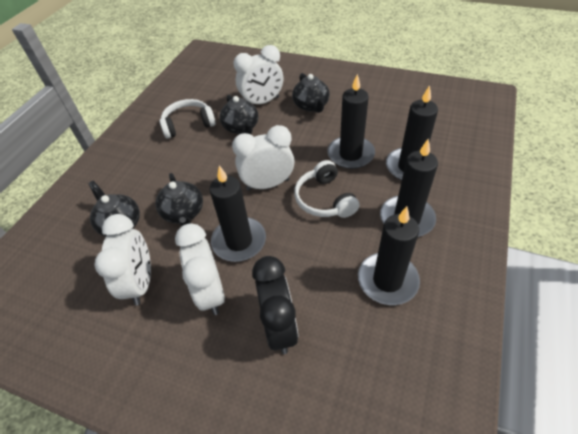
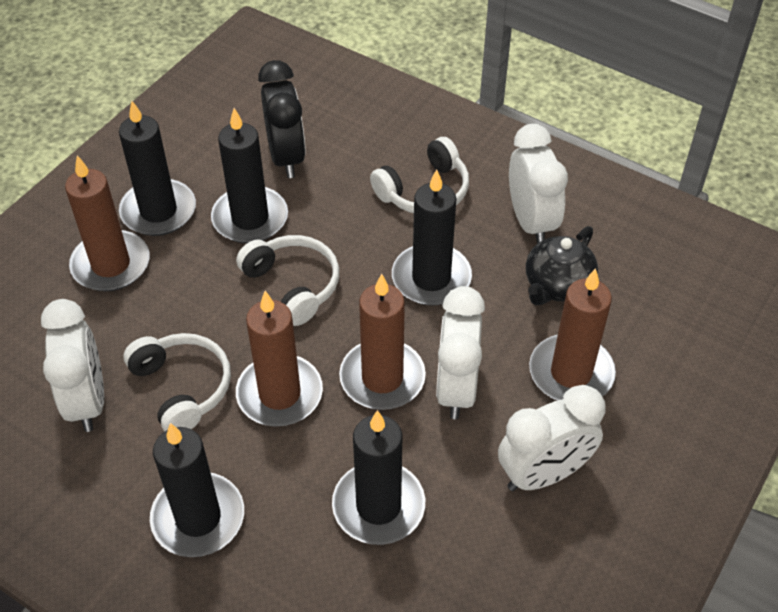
black teapot: 4 -> 1
brown candle: 0 -> 4
white headphones: 2 -> 3

